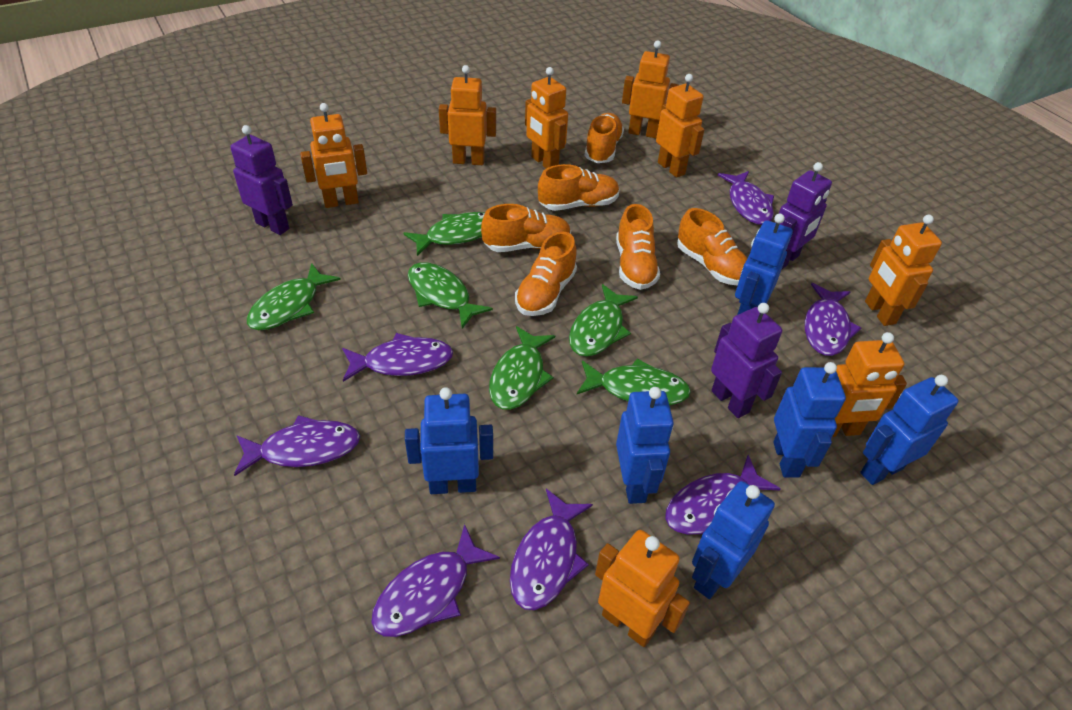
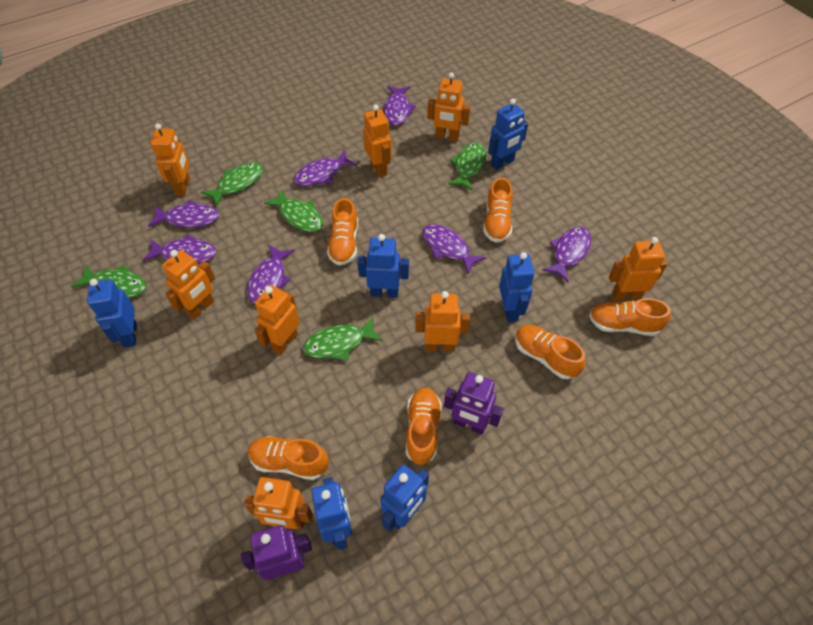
green fish: 6 -> 5
purple robot: 3 -> 2

